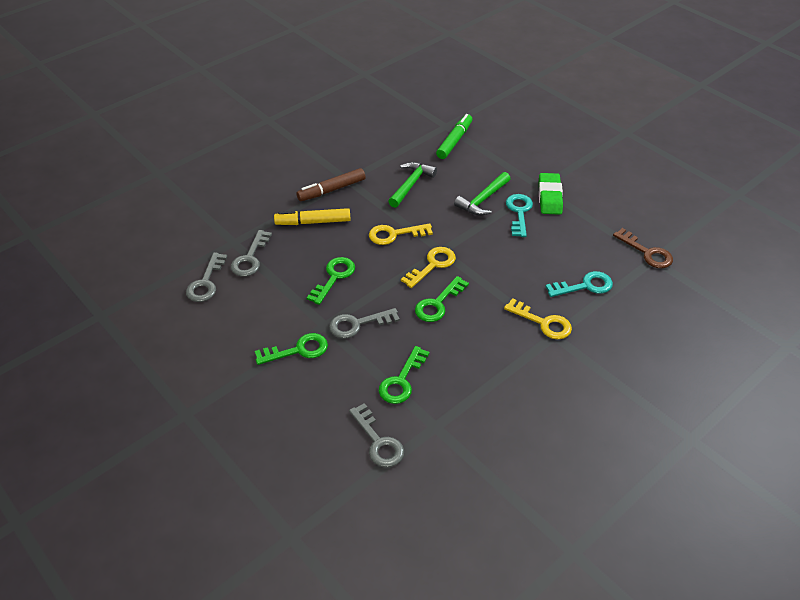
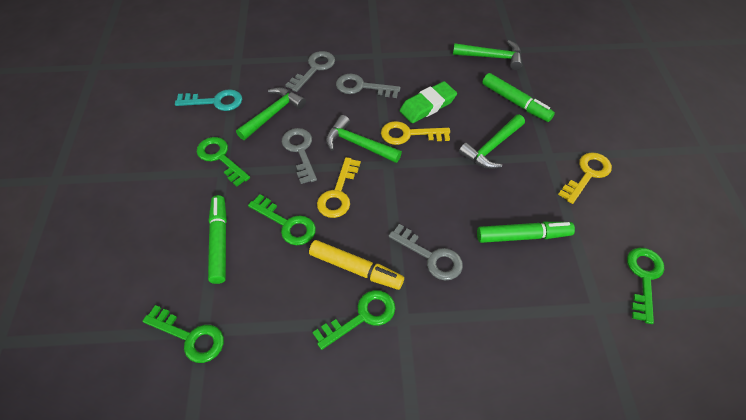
brown key: 1 -> 0
brown marker: 1 -> 0
green hammer: 2 -> 4
green key: 4 -> 5
green marker: 1 -> 3
turquoise key: 2 -> 1

